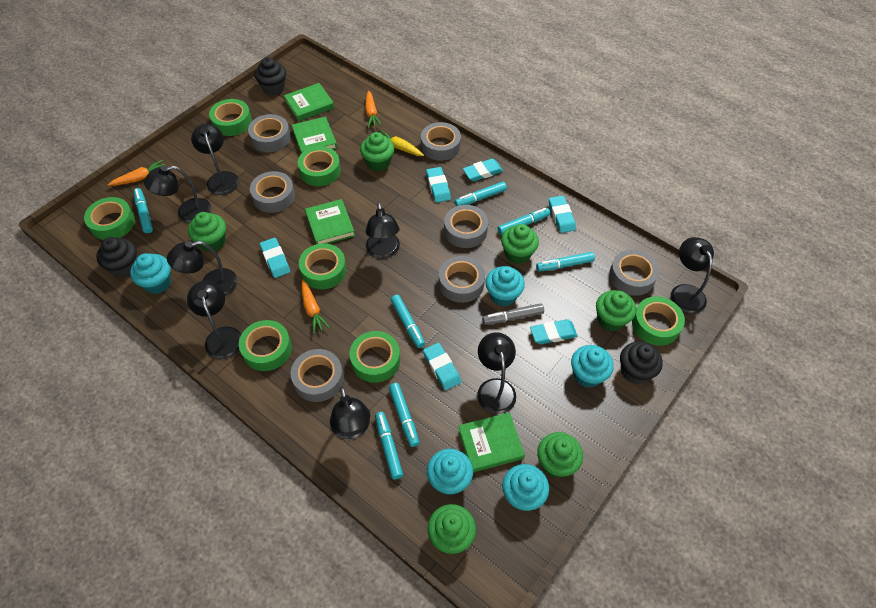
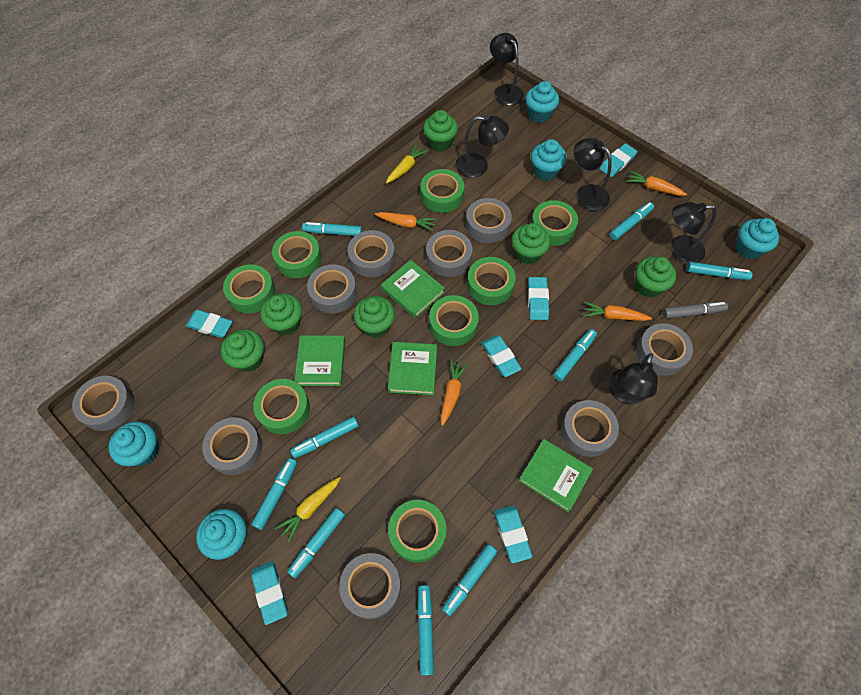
black cupcake: 3 -> 0
black lamp: 8 -> 5
green tape: 7 -> 8
grey tape: 7 -> 9
orange carrot: 3 -> 4
turquoise marker: 7 -> 9
yellow carrot: 1 -> 2

